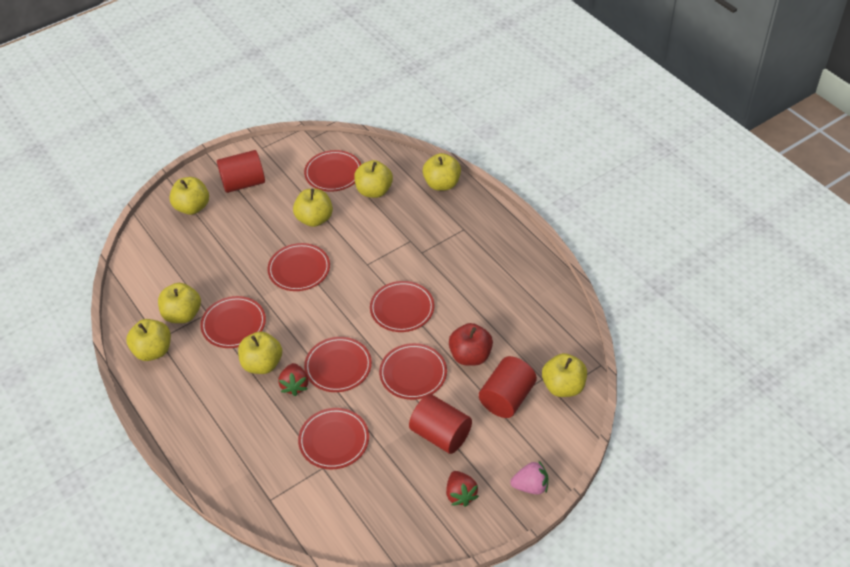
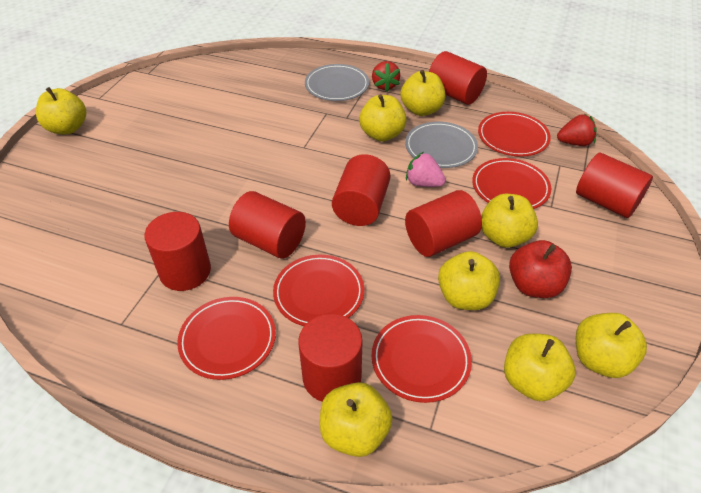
grey plate: 0 -> 2
red cylinder: 3 -> 7
red plate: 7 -> 5

